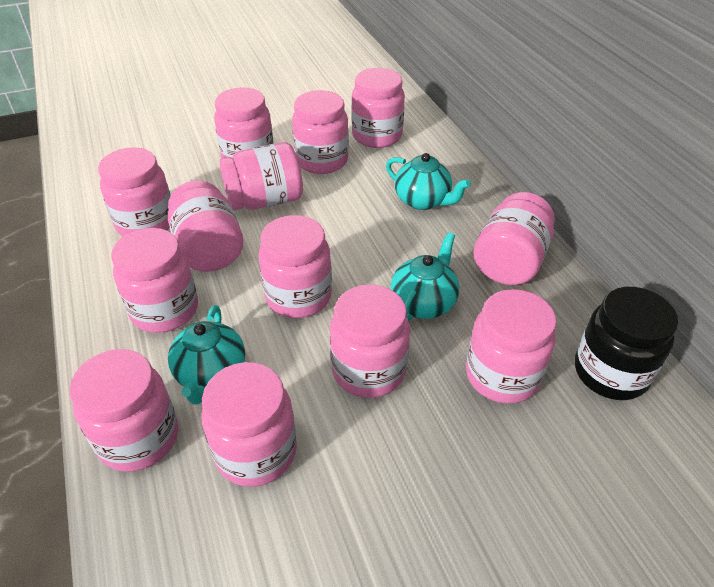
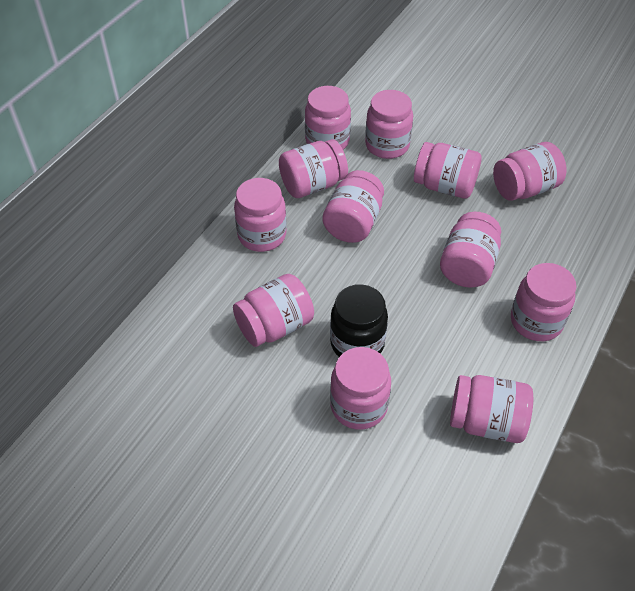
pink jar: 13 -> 12
turquoise teapot: 3 -> 0

